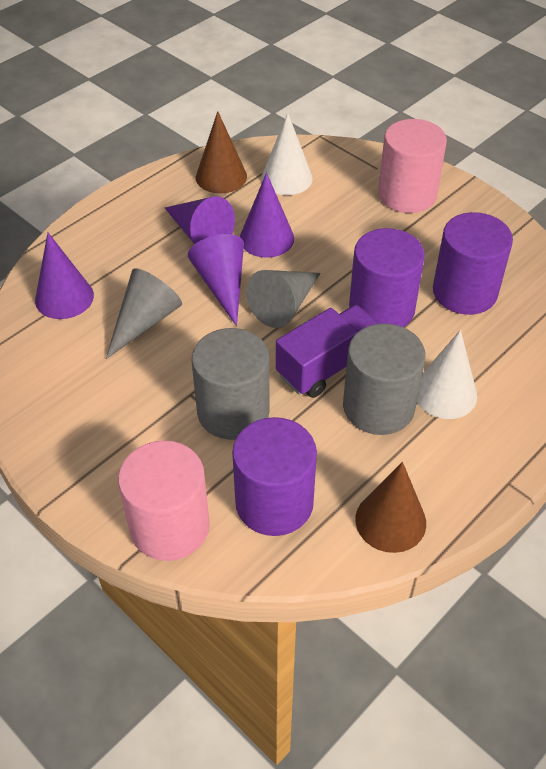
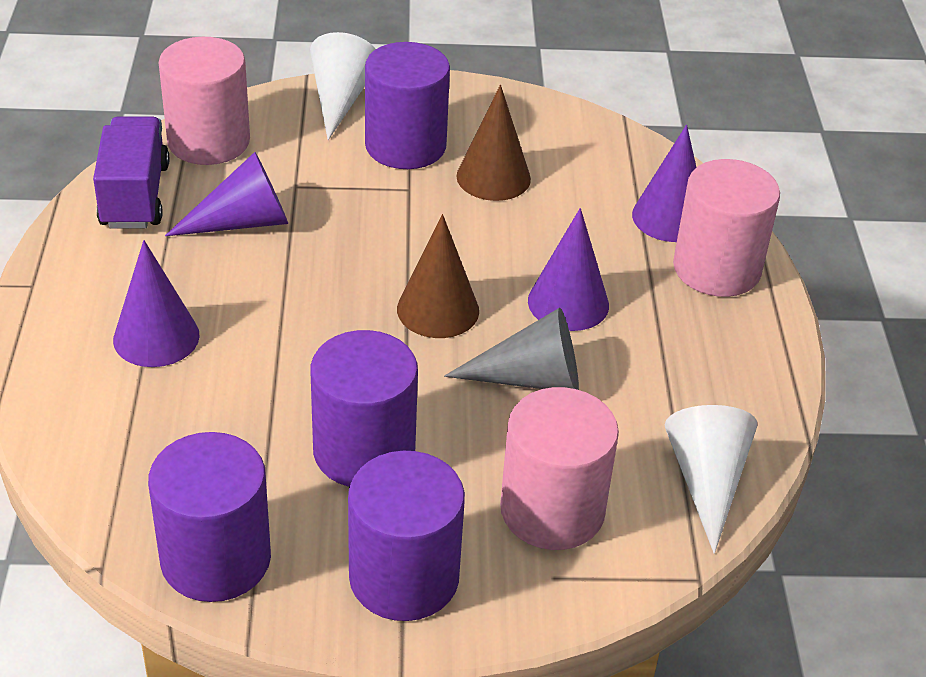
grey cone: 2 -> 1
grey cylinder: 2 -> 0
pink cylinder: 2 -> 3
purple cylinder: 3 -> 4

